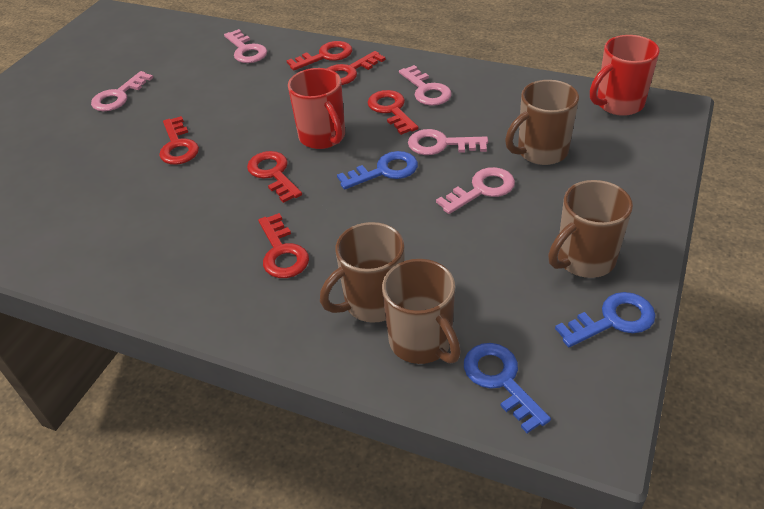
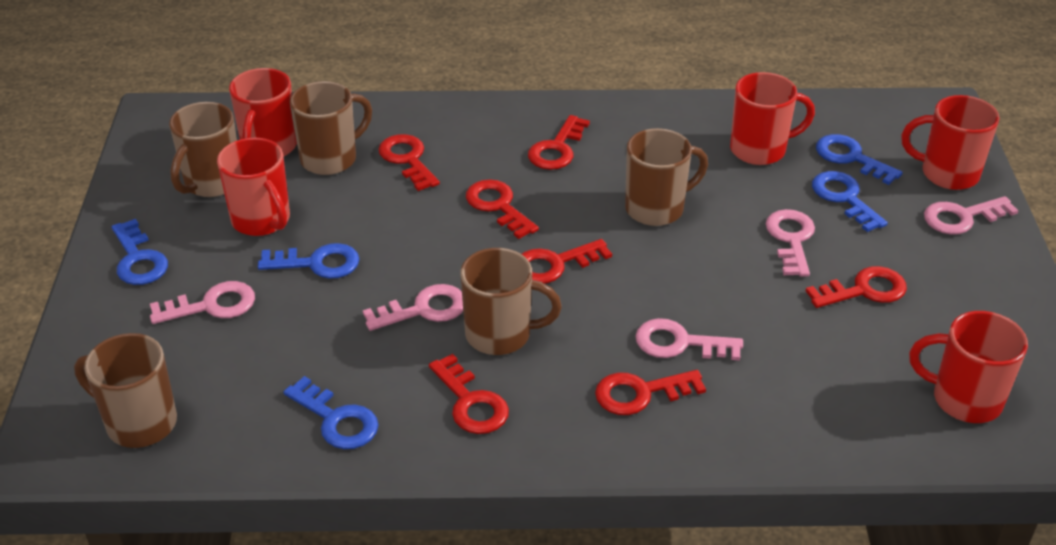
blue key: 3 -> 5
brown mug: 4 -> 5
red key: 6 -> 7
red mug: 2 -> 5

